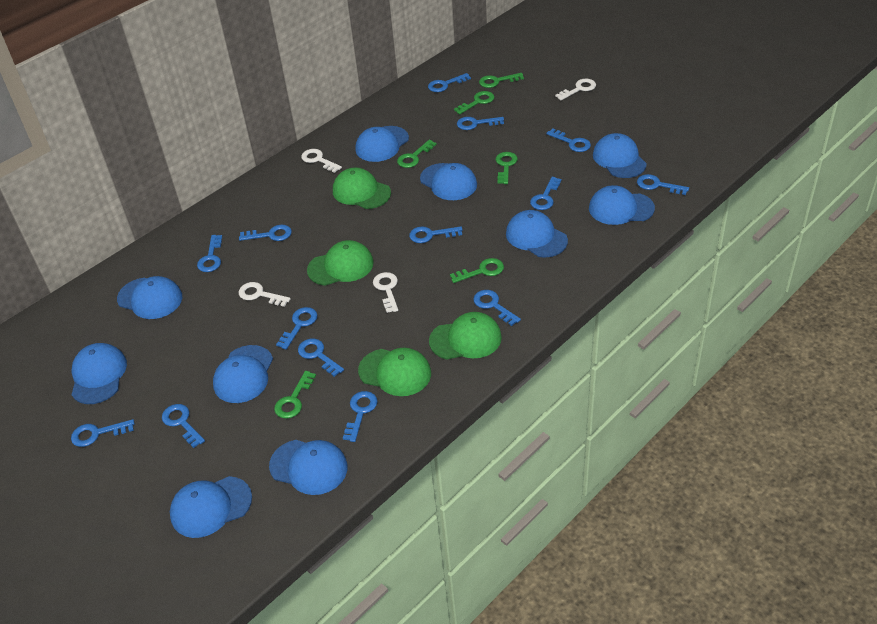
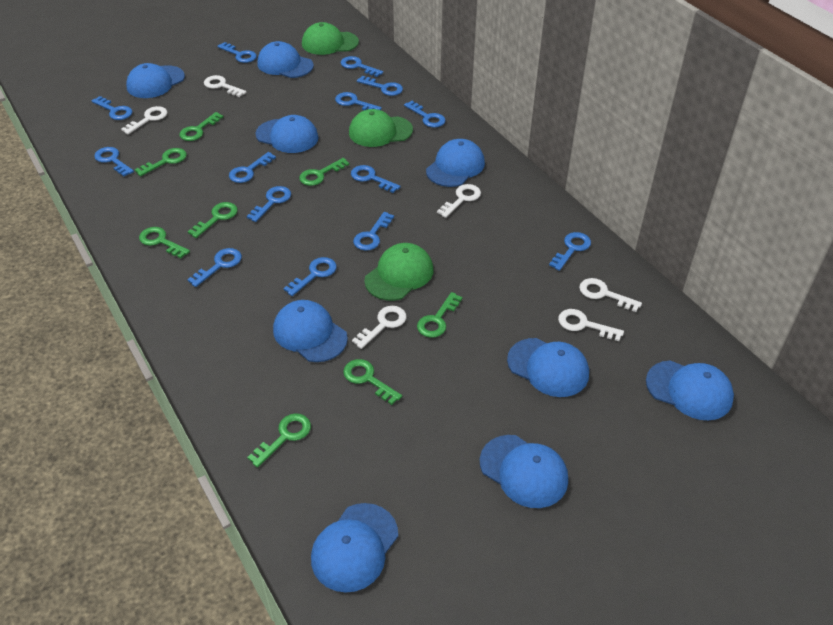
blue cap: 10 -> 9
green cap: 4 -> 3
green key: 6 -> 8
white key: 4 -> 6

